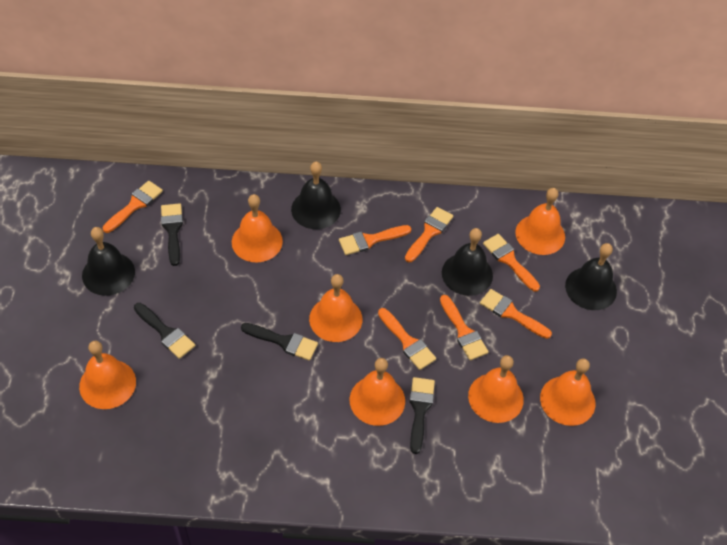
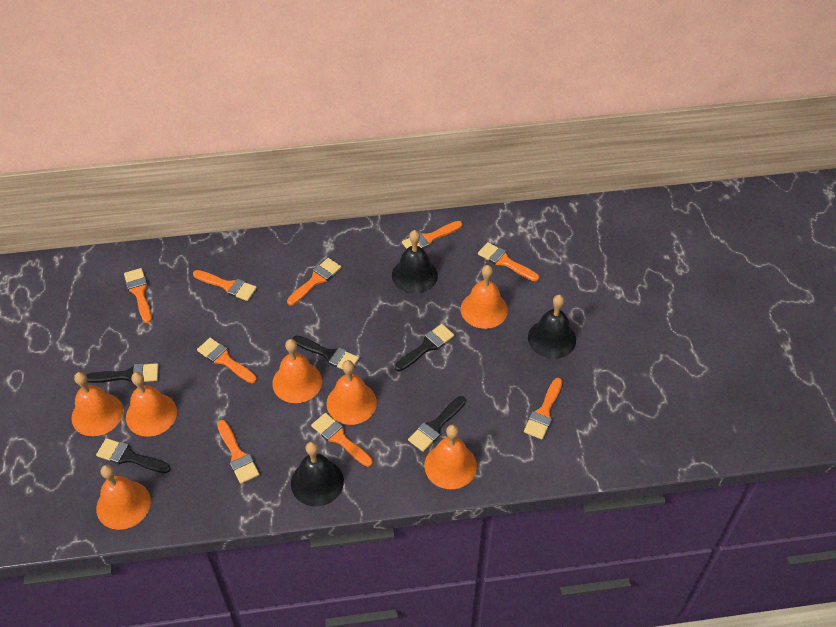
black bell: 4 -> 3
black brush: 4 -> 5
orange brush: 7 -> 9

